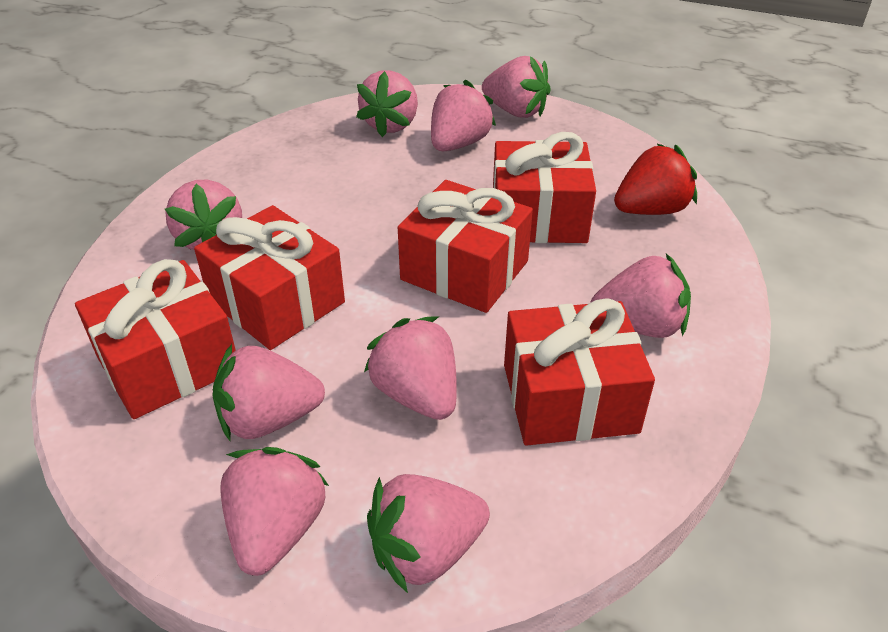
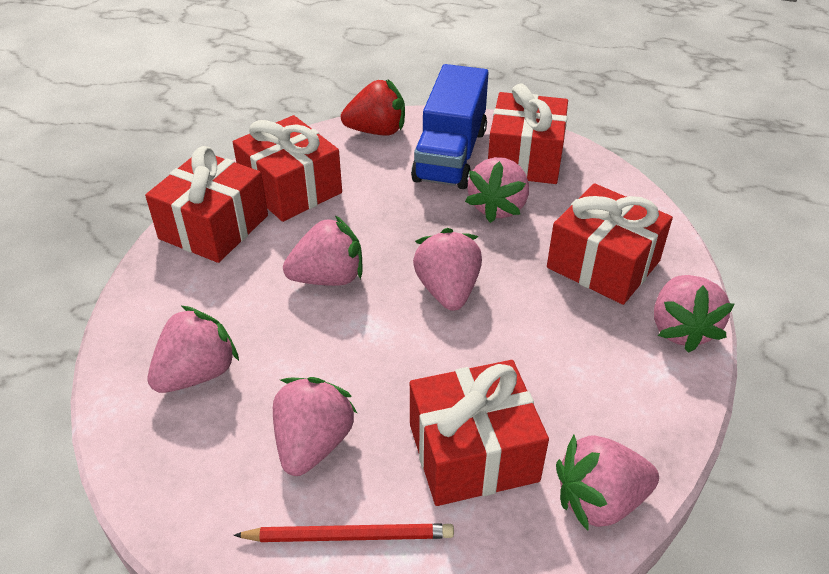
blue truck: 0 -> 1
pink strawberry: 9 -> 7
red pencil: 0 -> 1

